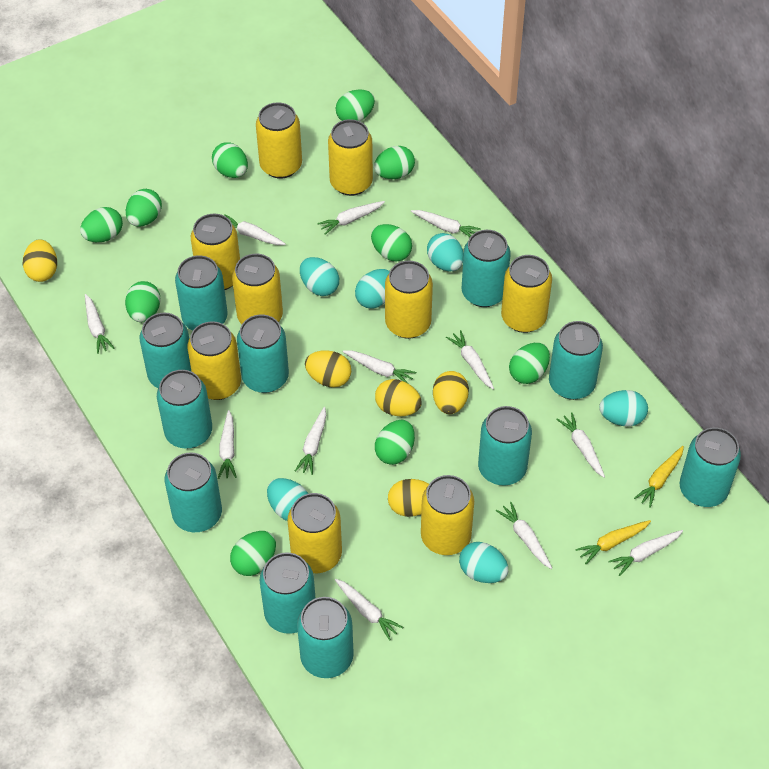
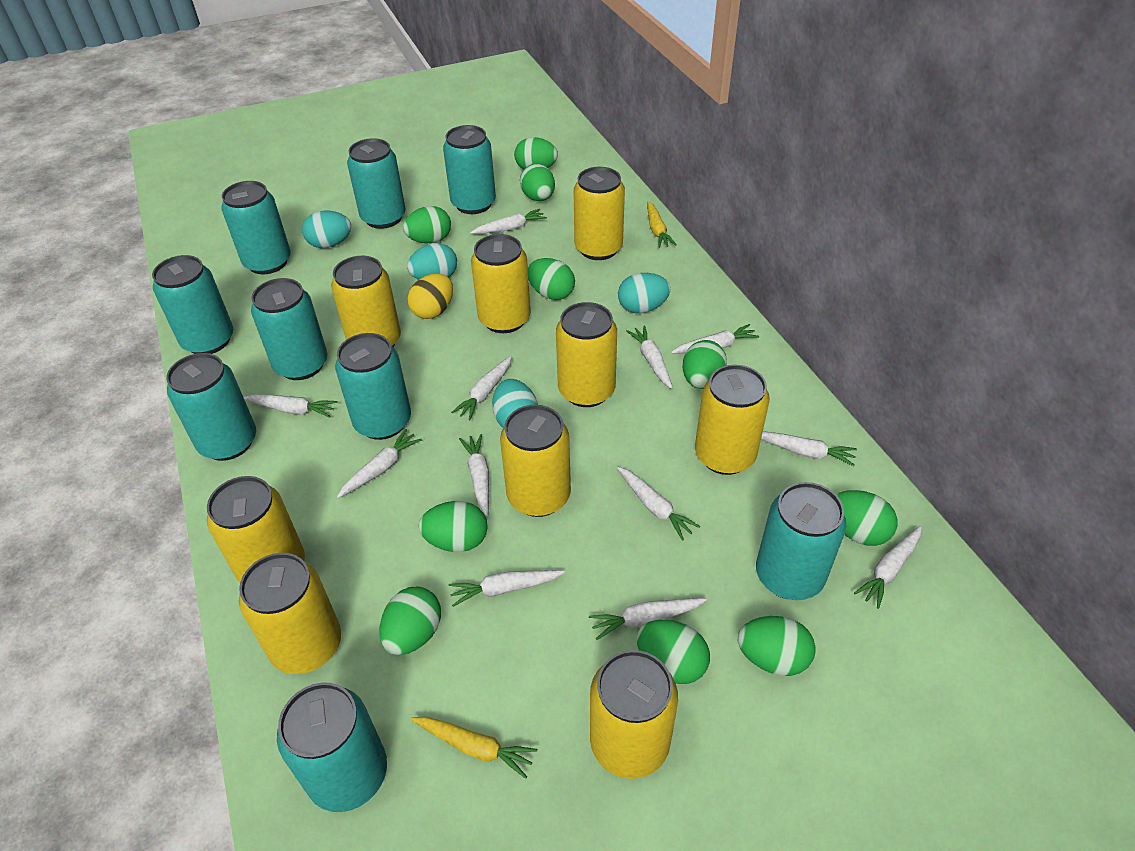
turquoise can: 11 -> 9
turquoise egg: 6 -> 4
yellow egg: 5 -> 1

